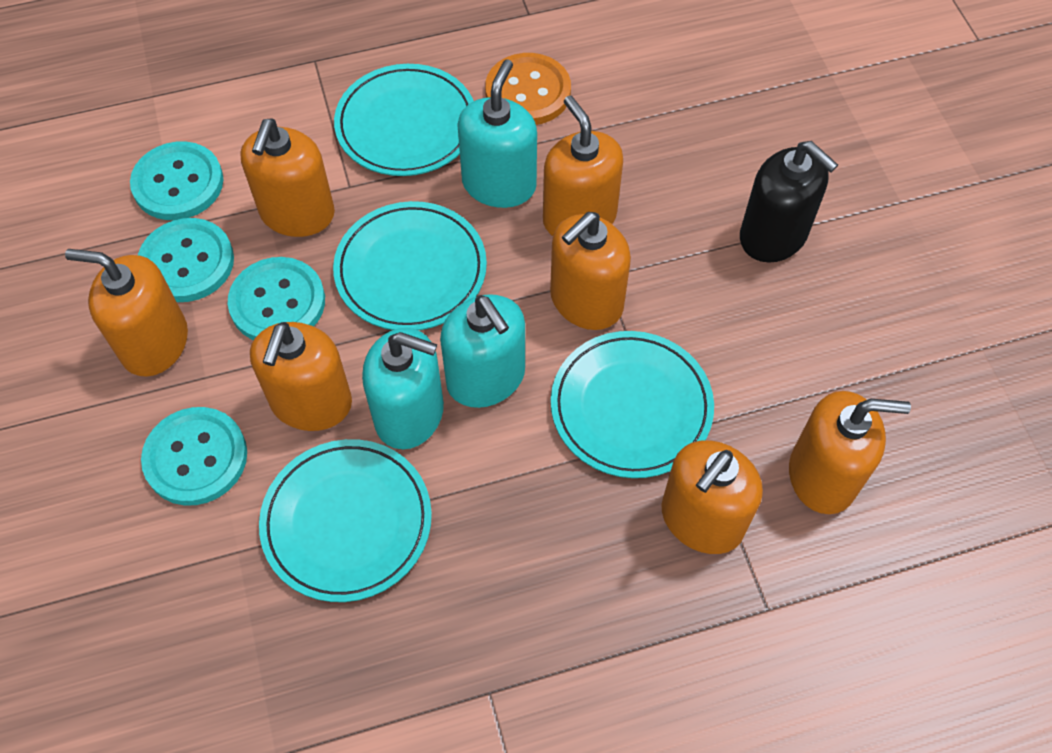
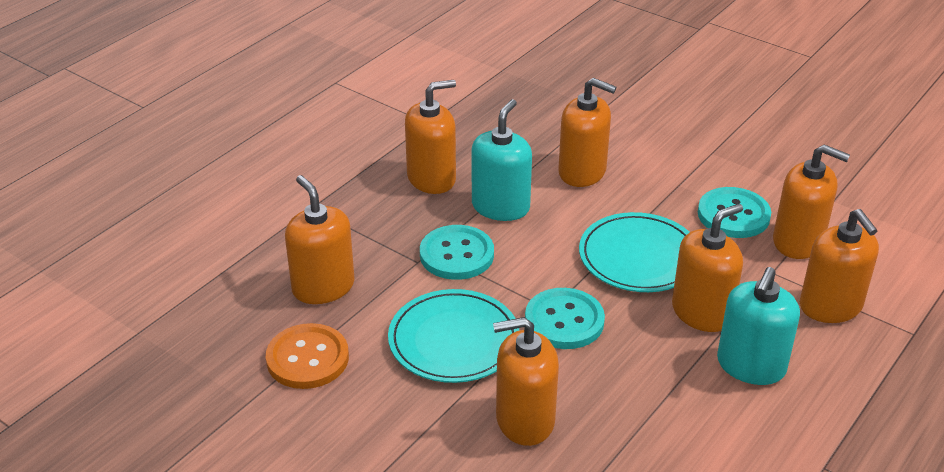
black soap dispenser: 1 -> 0
turquoise button: 4 -> 3
turquoise plate: 4 -> 2
turquoise soap dispenser: 3 -> 2

